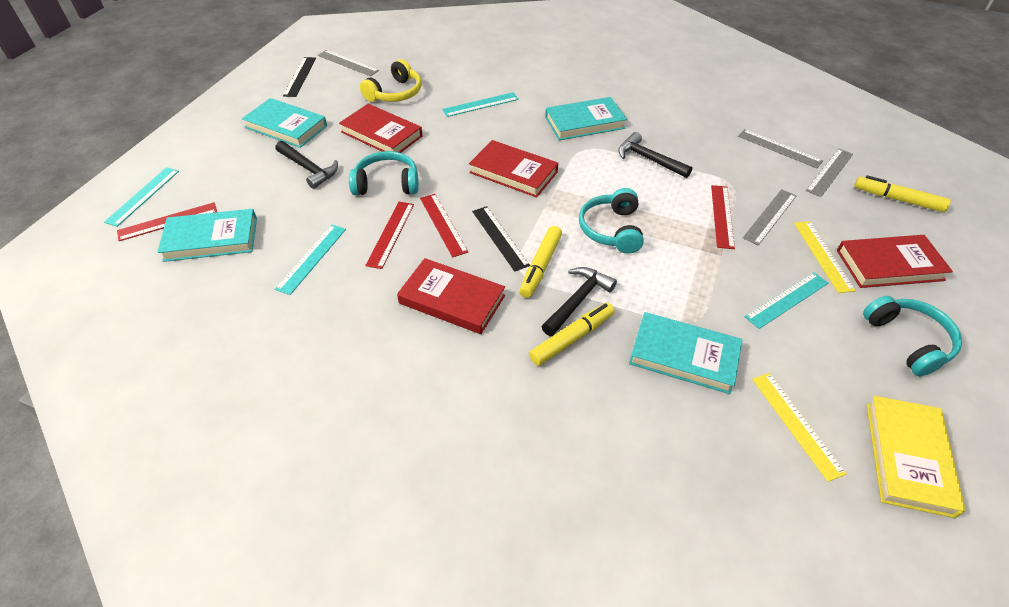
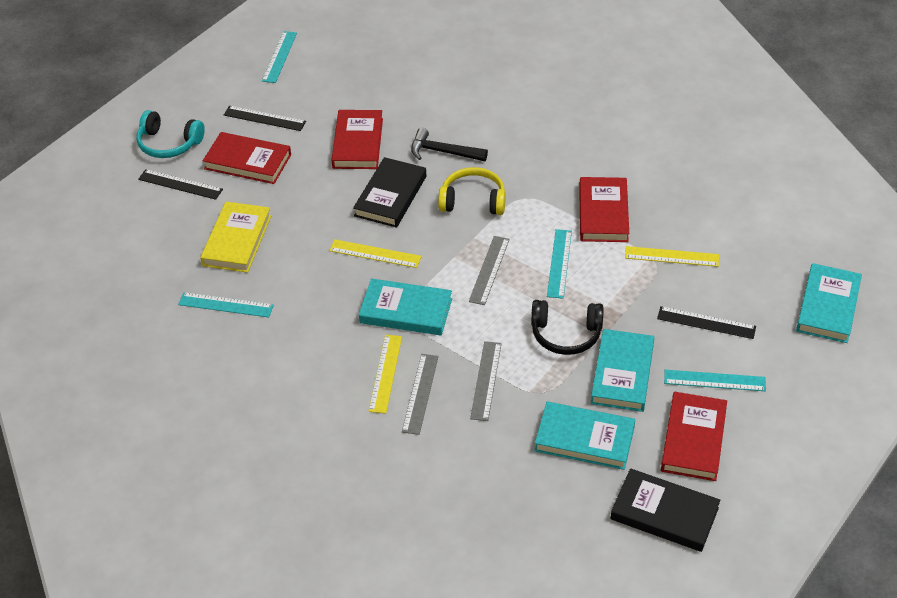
black book: 0 -> 2
black hammer: 3 -> 1
black headphones: 0 -> 1
black ruler: 2 -> 3
grey ruler: 4 -> 3
red ruler: 4 -> 0
turquoise headphones: 3 -> 1
yellow marker: 3 -> 0
yellow ruler: 2 -> 3

